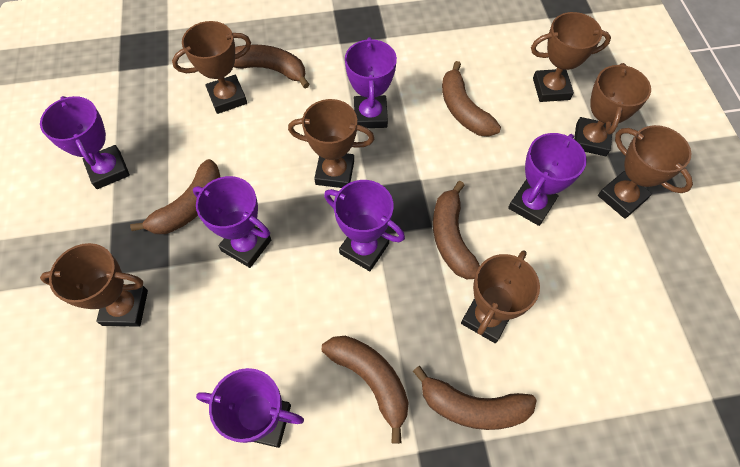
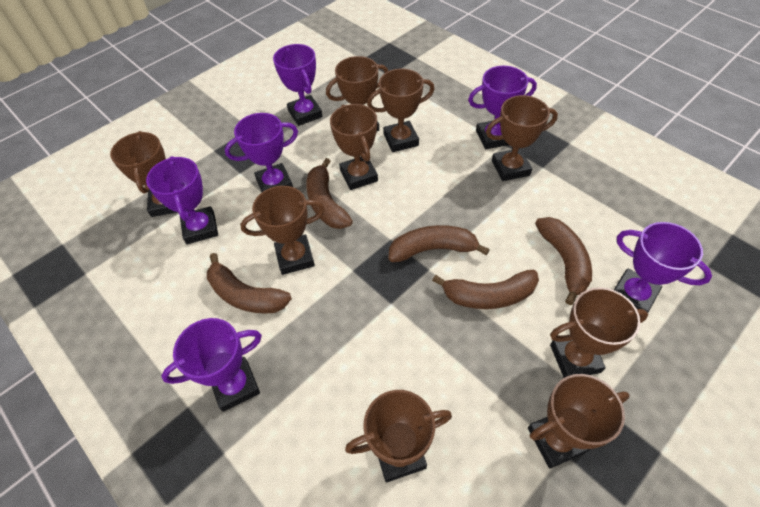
brown banana: 6 -> 5
brown trophy: 7 -> 9

